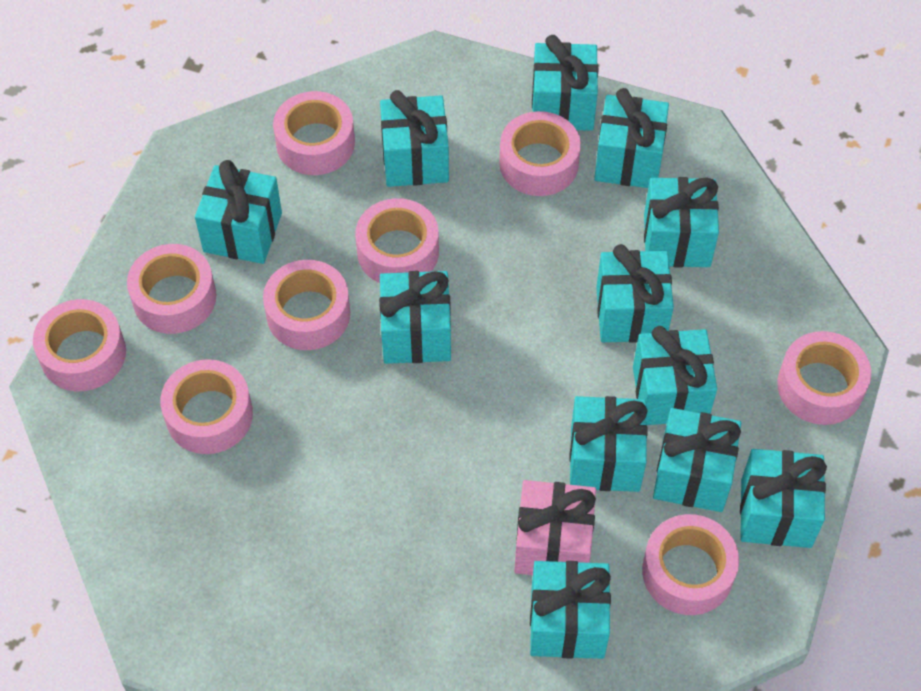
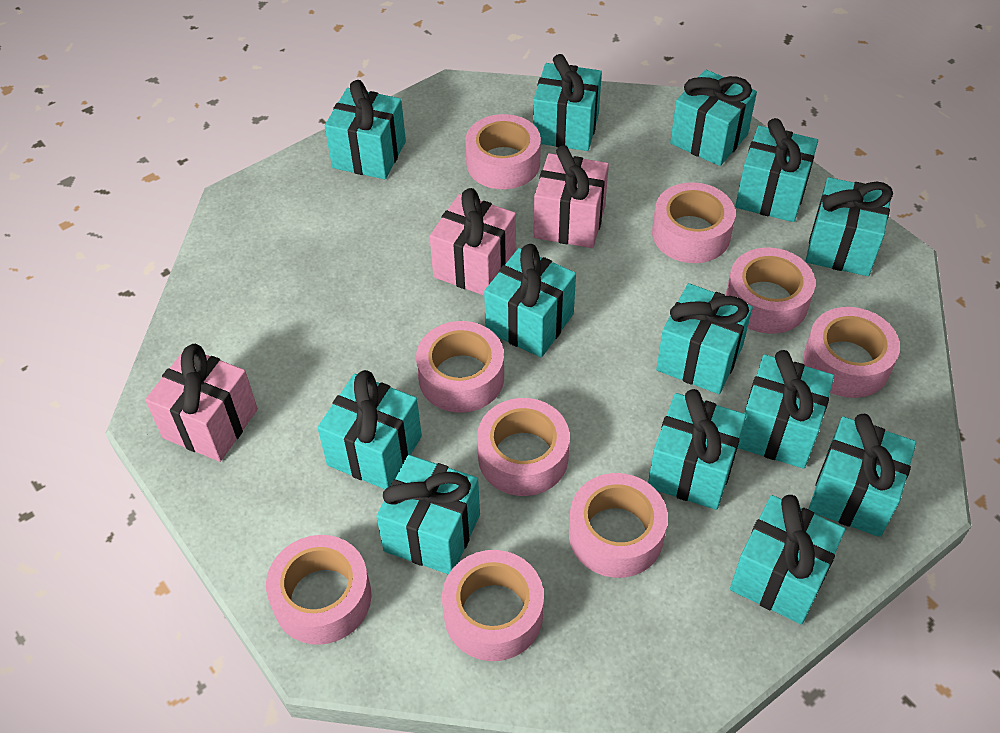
pink gift: 1 -> 3
turquoise gift: 12 -> 13

